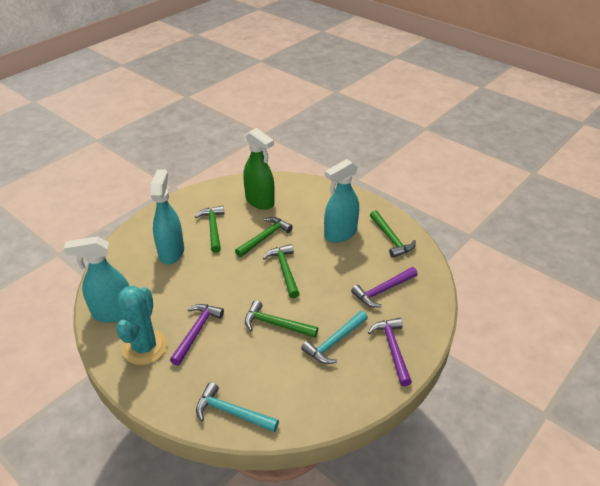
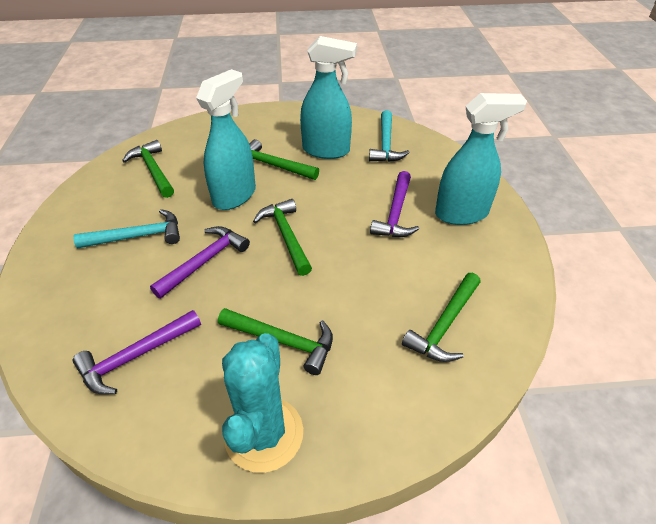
green spray bottle: 1 -> 0

